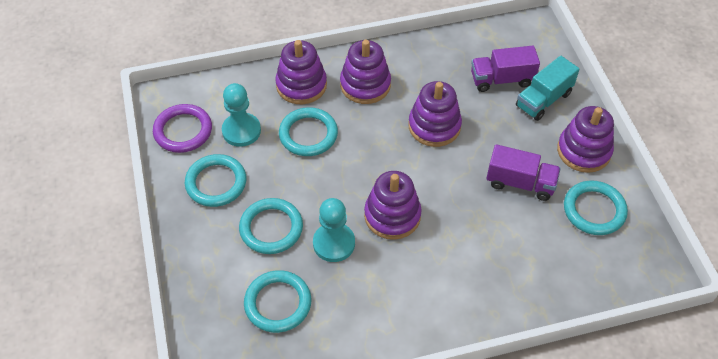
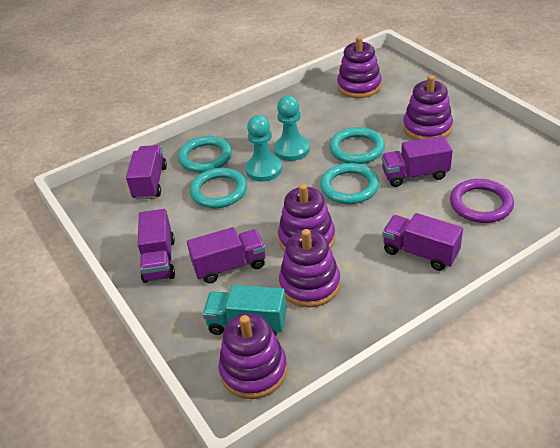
purple truck: 2 -> 5
turquoise ring: 5 -> 4

